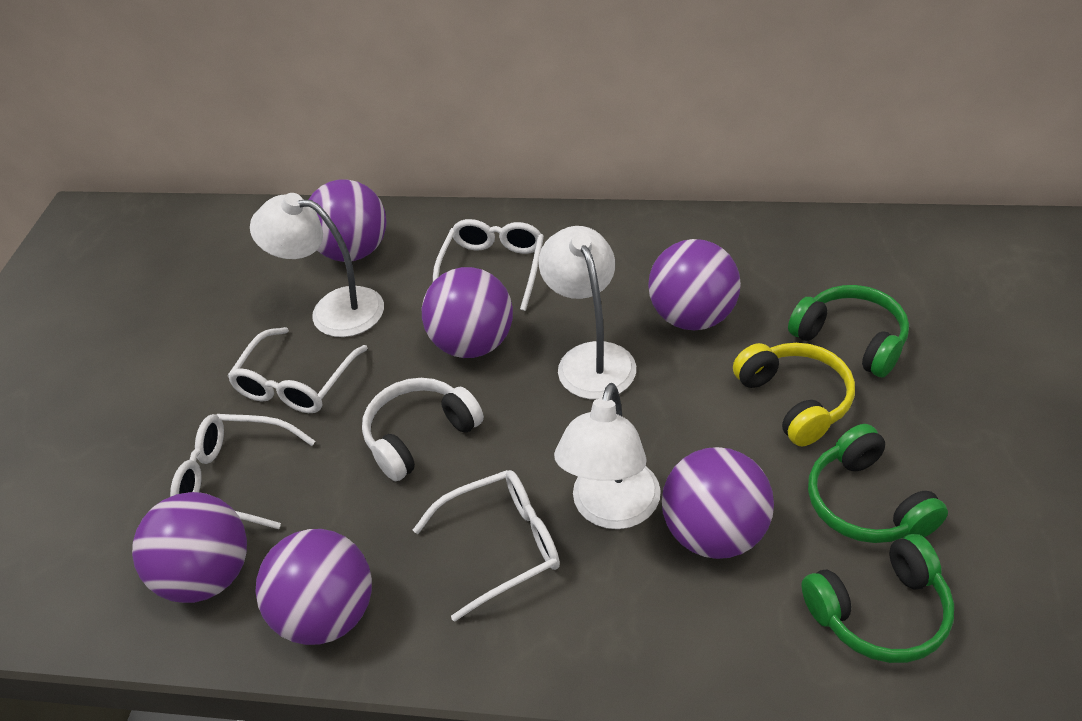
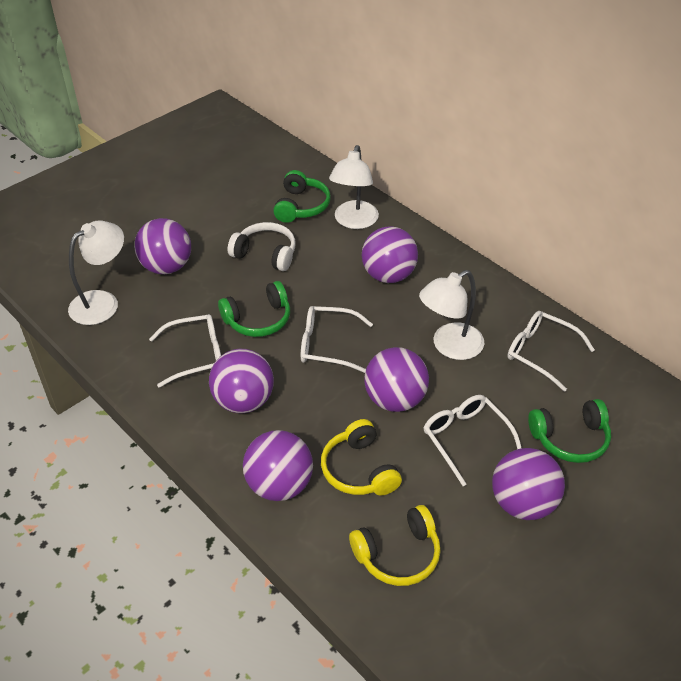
yellow headphones: 1 -> 2

